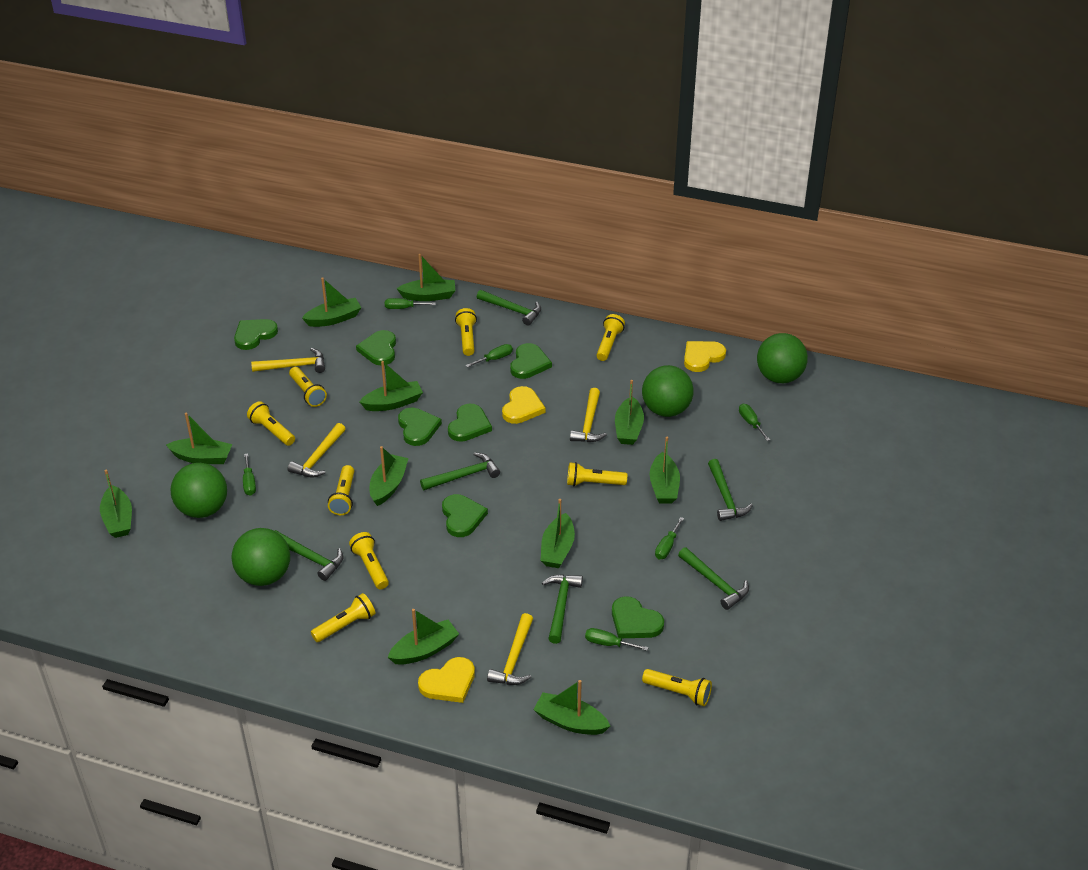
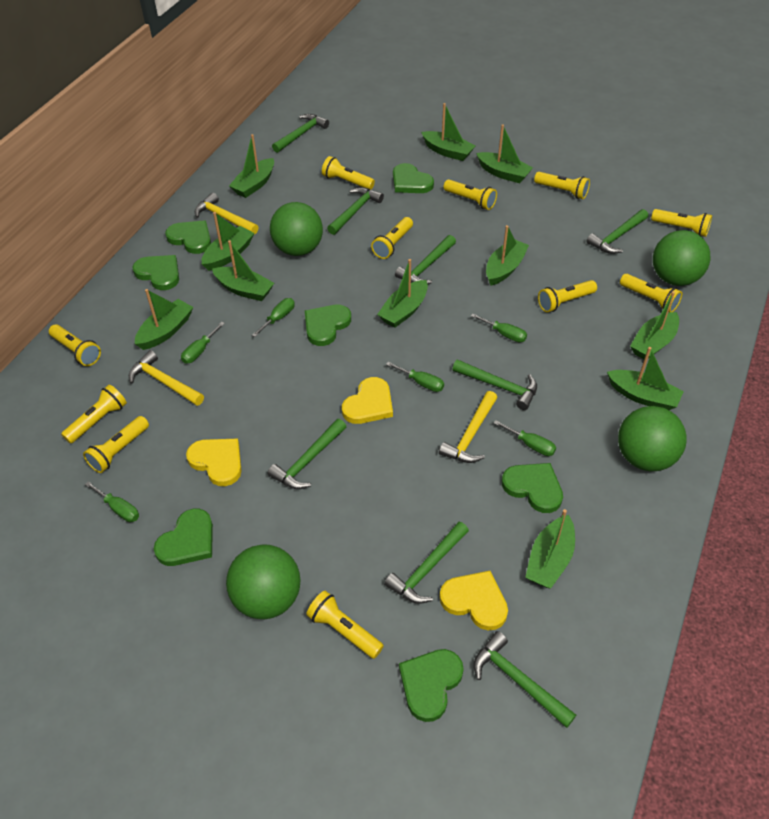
green hammer: 6 -> 8
yellow flashlight: 9 -> 11
yellow hammer: 4 -> 3

